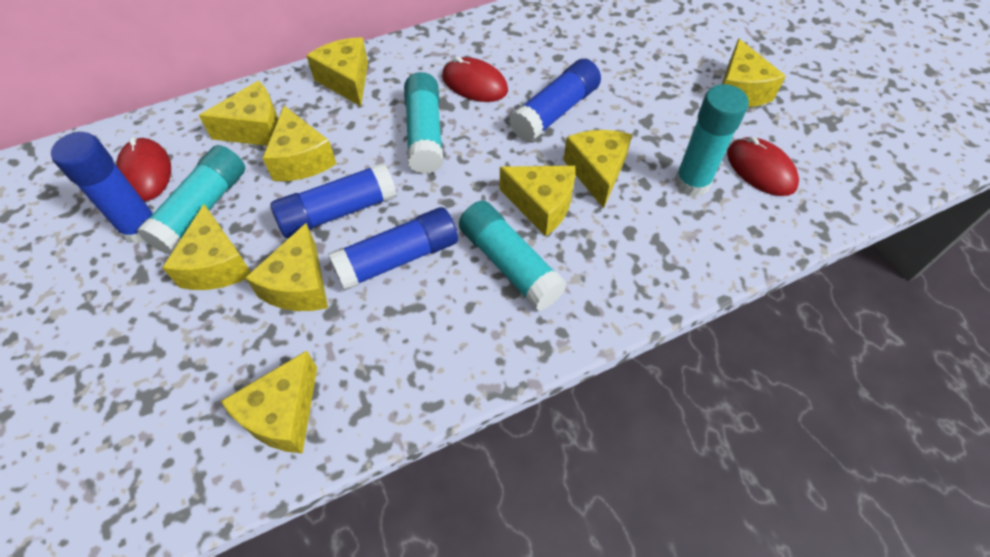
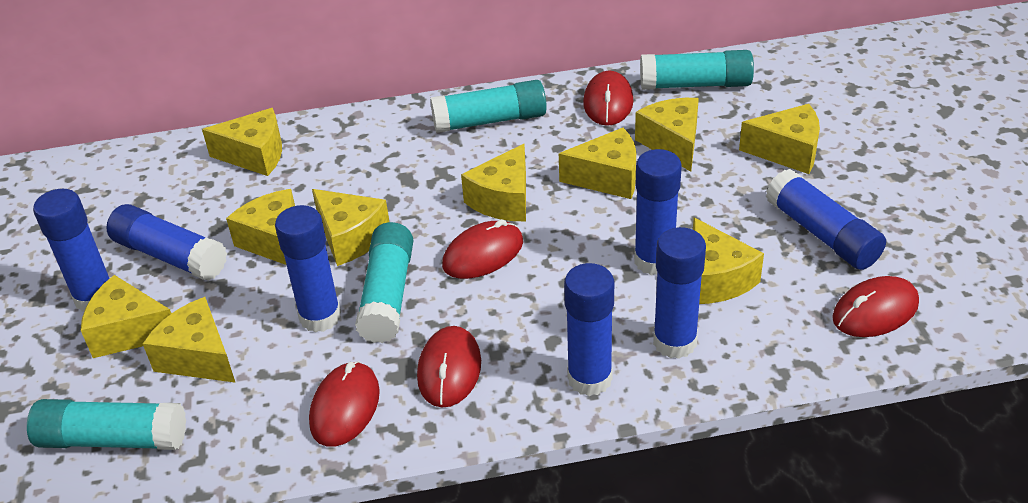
blue glue stick: 4 -> 7
red mouse: 3 -> 5
yellow cheese: 9 -> 10

